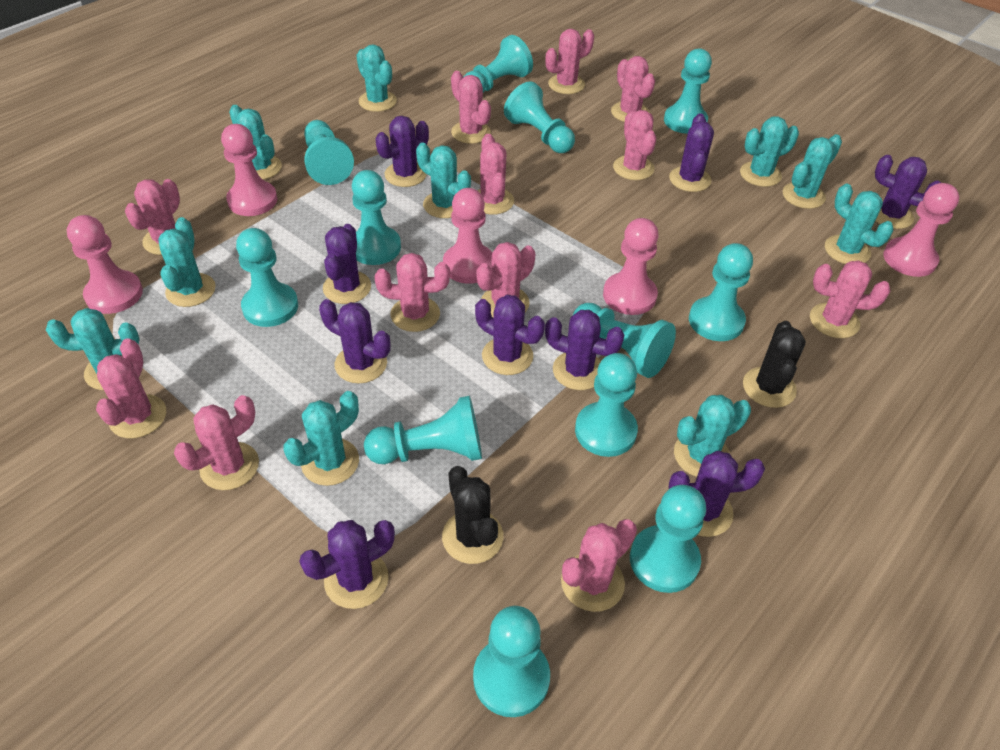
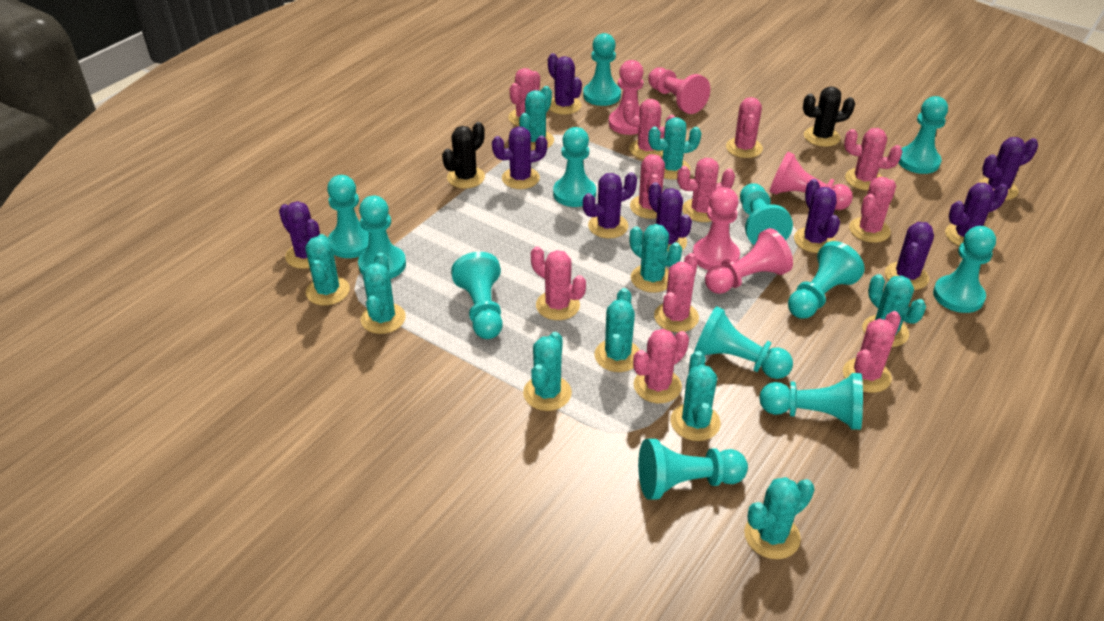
pink cactus: 12 -> 11

